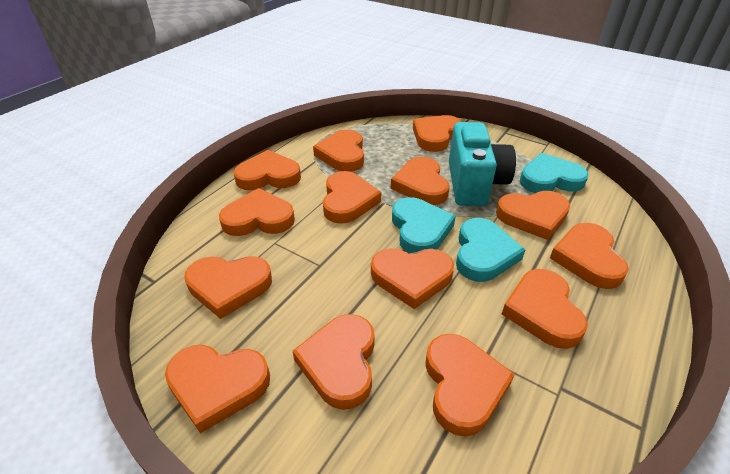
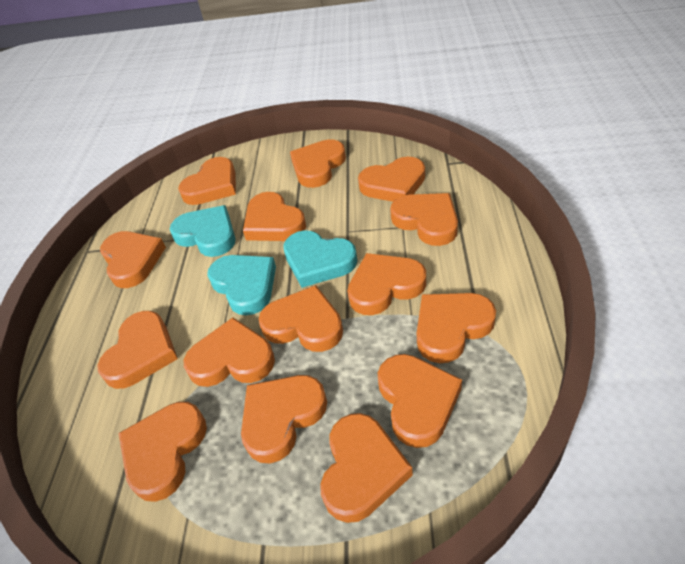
orange heart: 14 -> 15
turquoise camera: 1 -> 0

